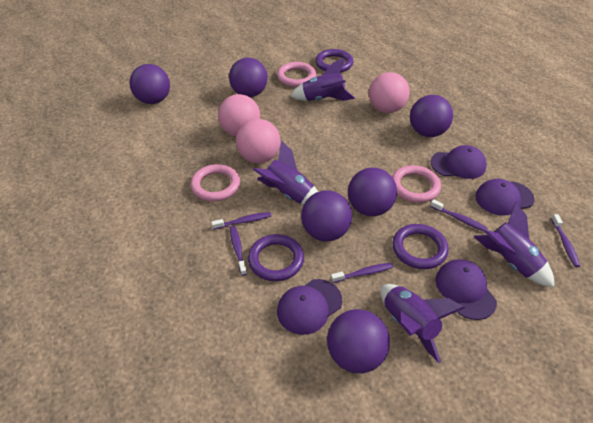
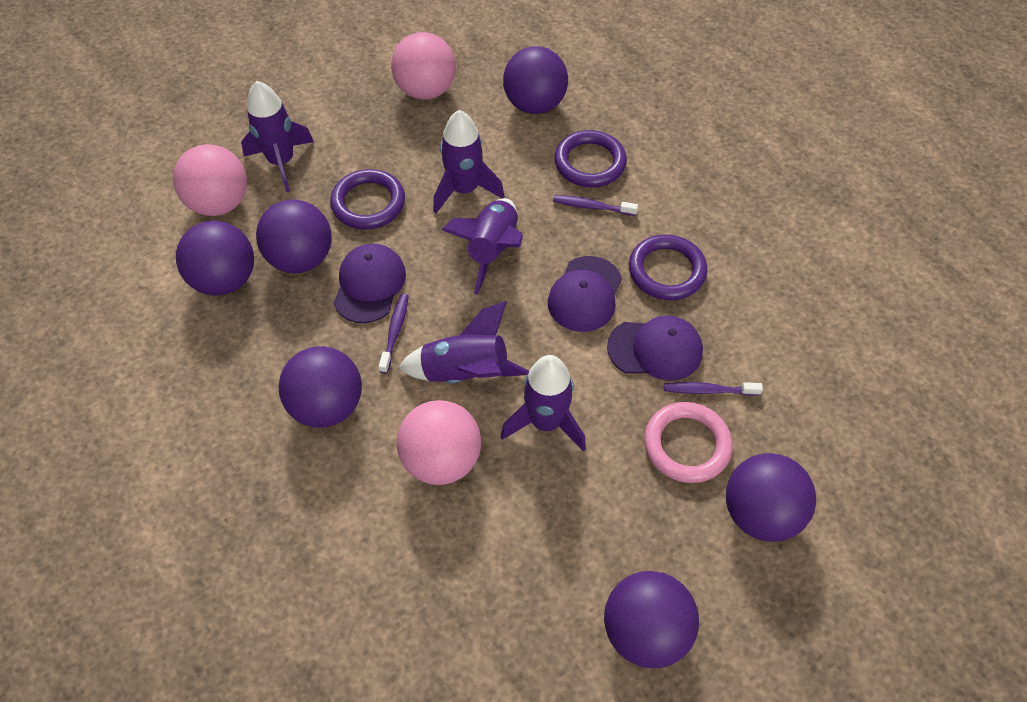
pink ring: 3 -> 1
purple cap: 4 -> 3
purple rocket: 4 -> 5
purple toothbrush: 5 -> 3

